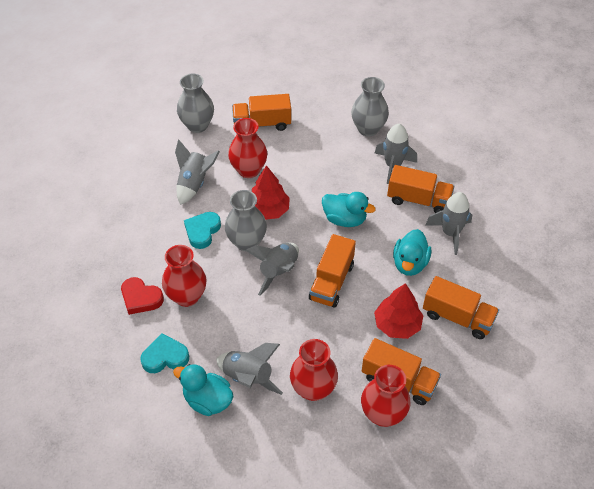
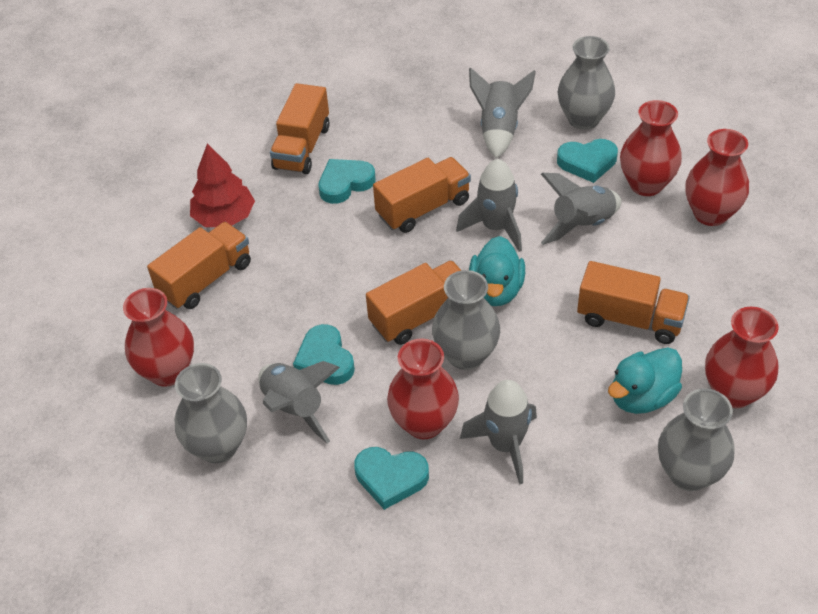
grey vase: 3 -> 4
red heart: 1 -> 0
red tree: 2 -> 1
red vase: 4 -> 5
turquoise duck: 3 -> 2
turquoise heart: 2 -> 4

